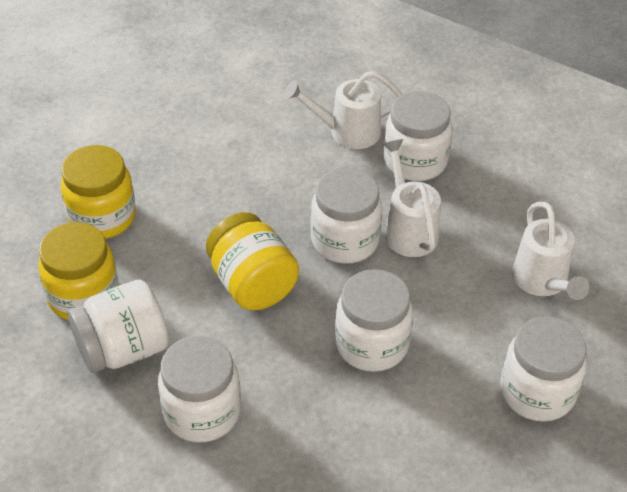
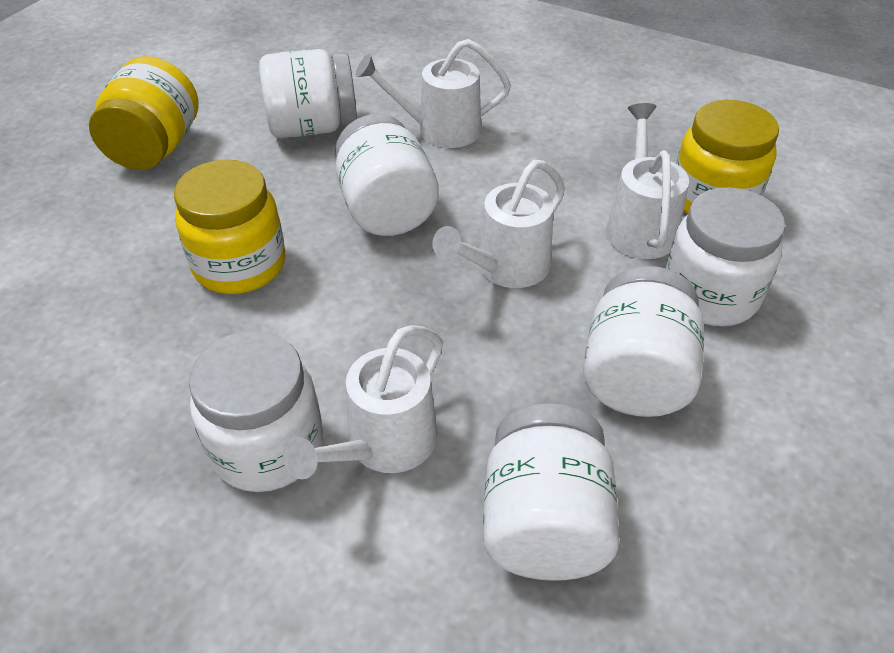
white watering can: 3 -> 4

